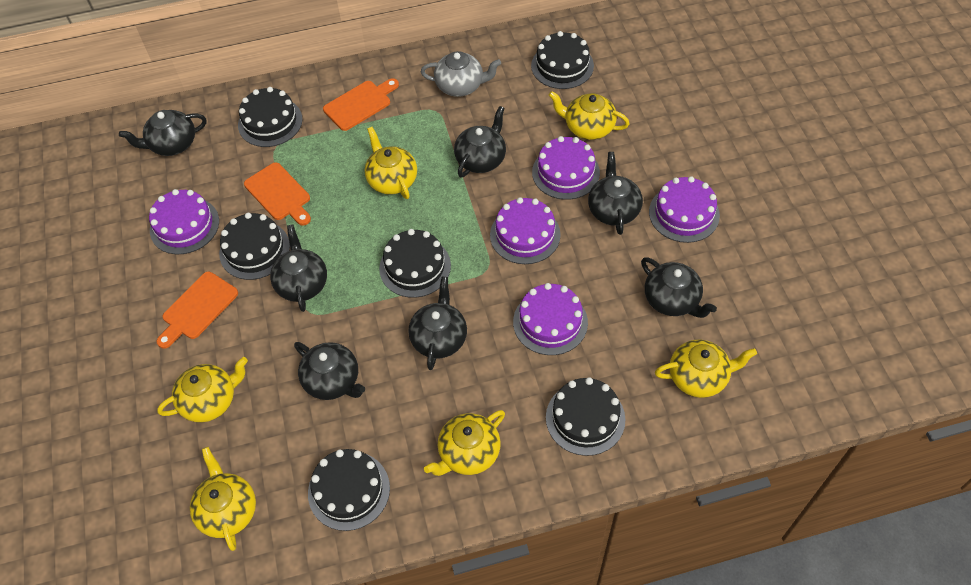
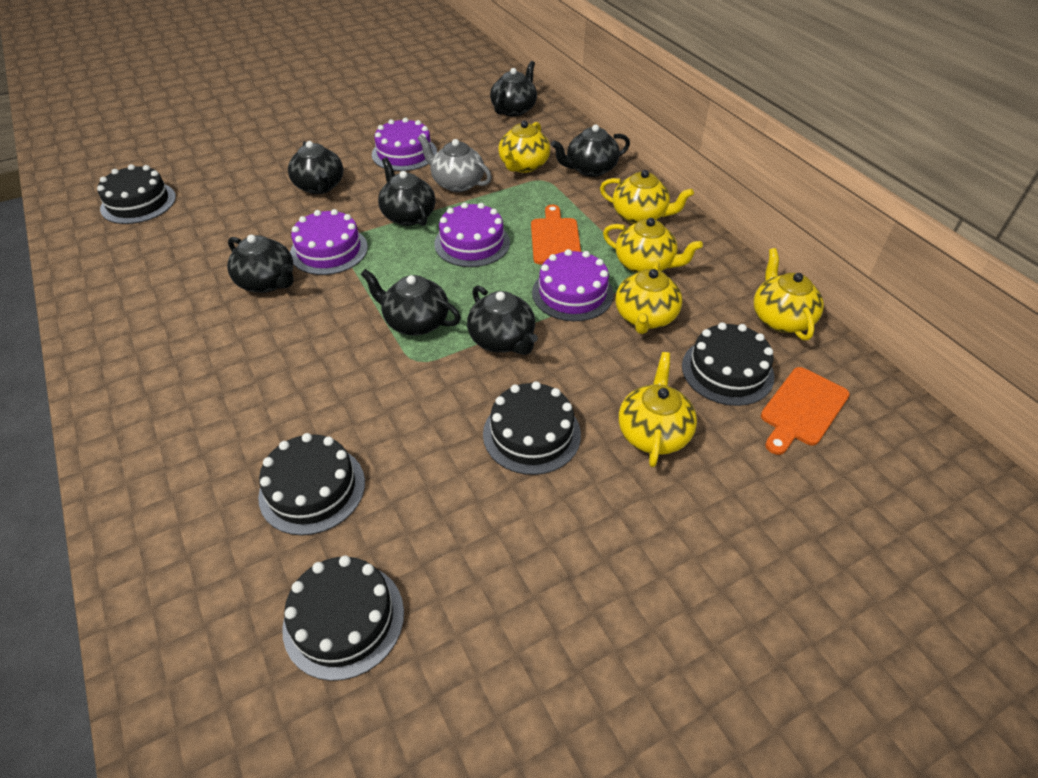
black cake: 6 -> 5
orange cutting board: 3 -> 2
purple cake: 5 -> 4

